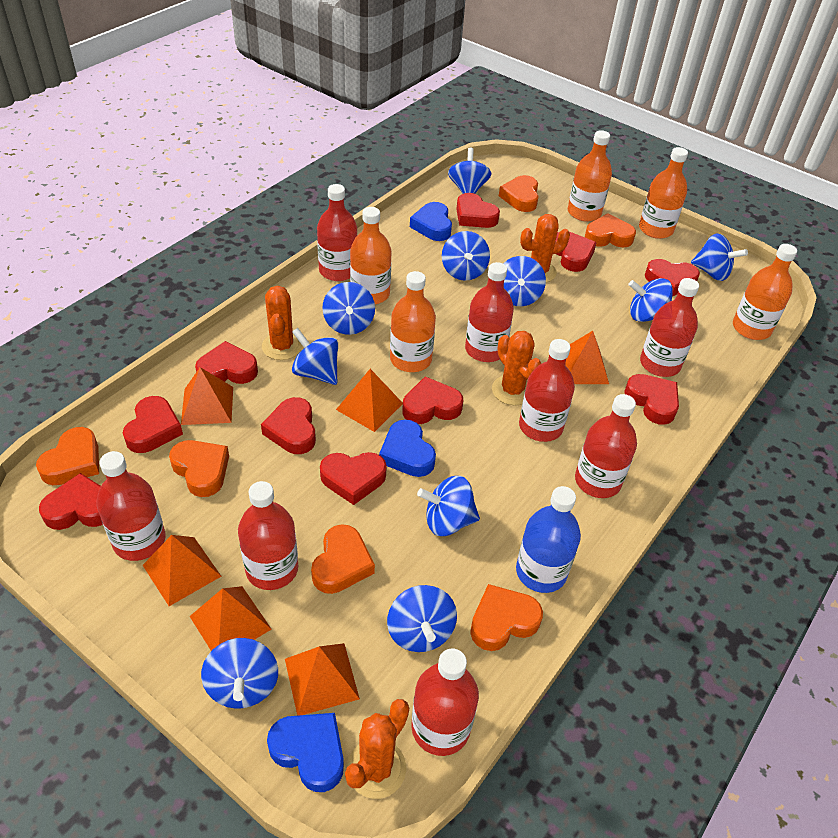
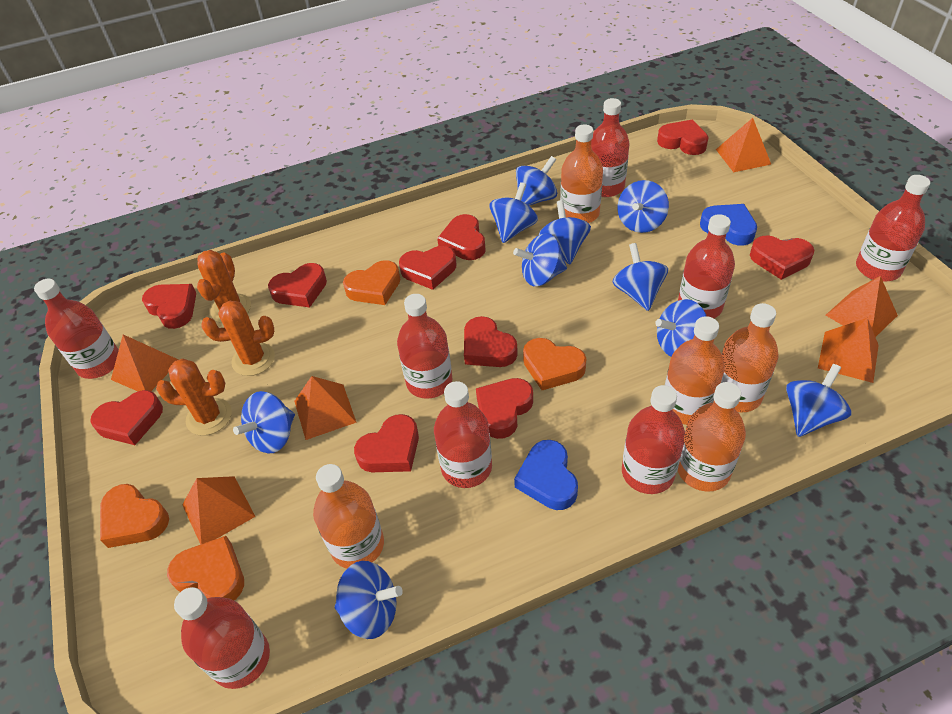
blue bottle: 1 -> 0
blue heart: 3 -> 2
orange cactus: 4 -> 3
orange heart: 6 -> 4

